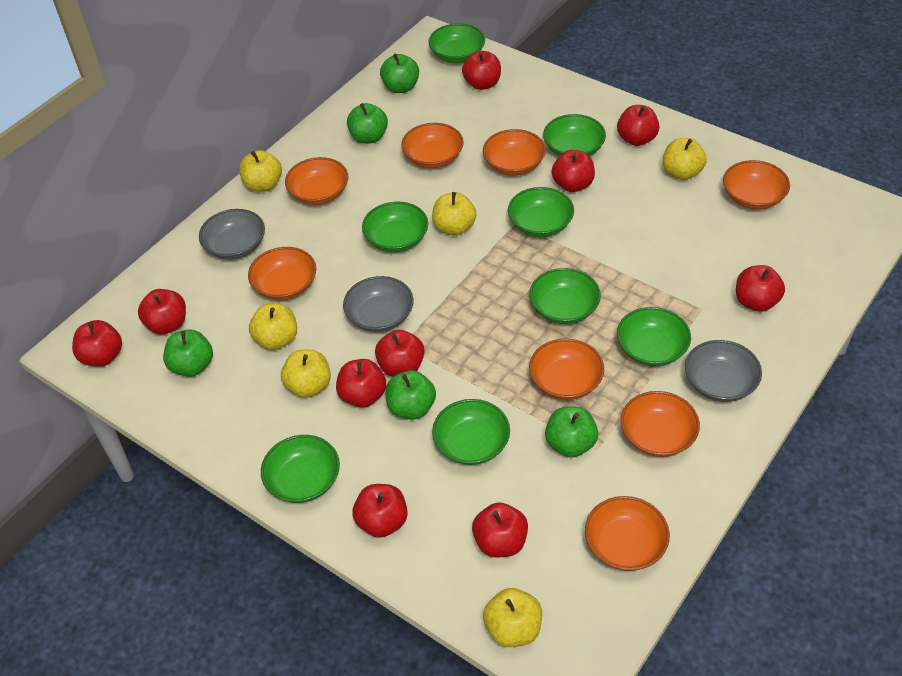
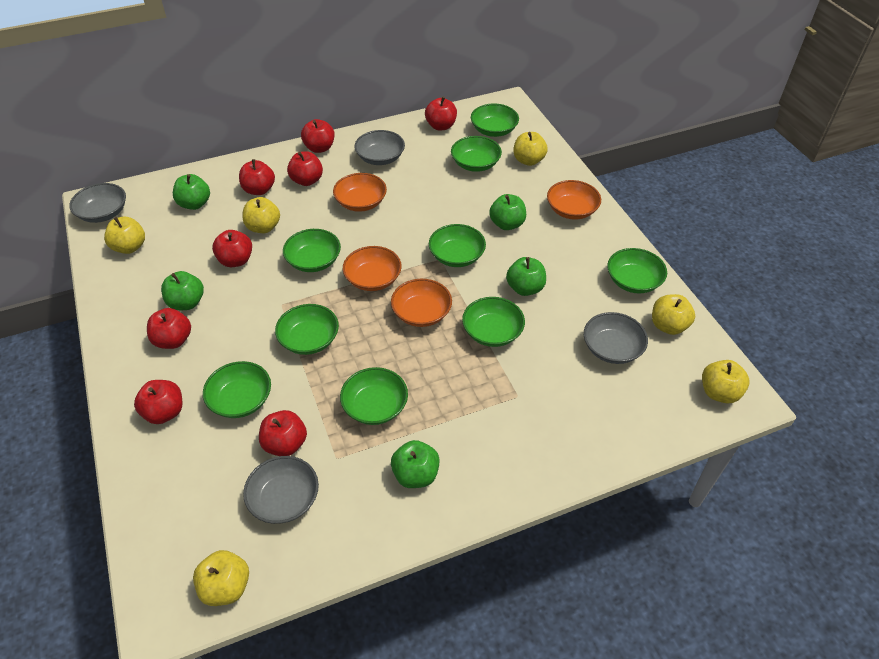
green bowl: 8 -> 9
grey bowl: 3 -> 4
orange bowl: 8 -> 4
red apple: 10 -> 8

